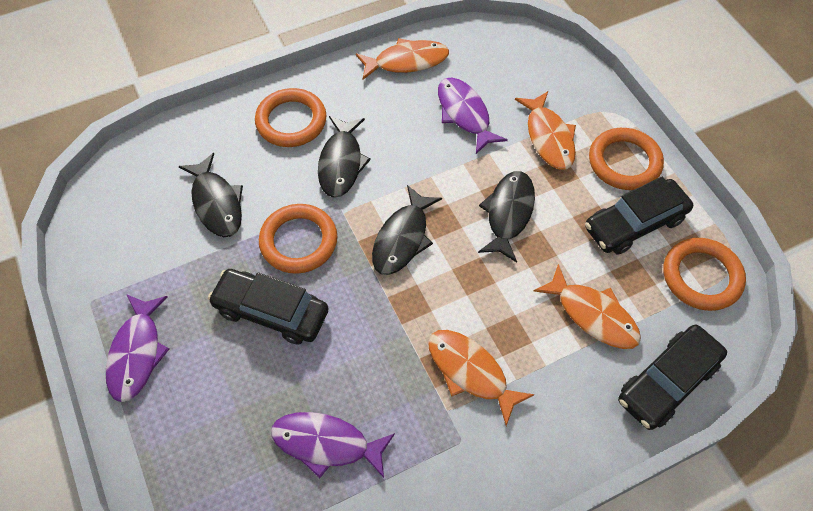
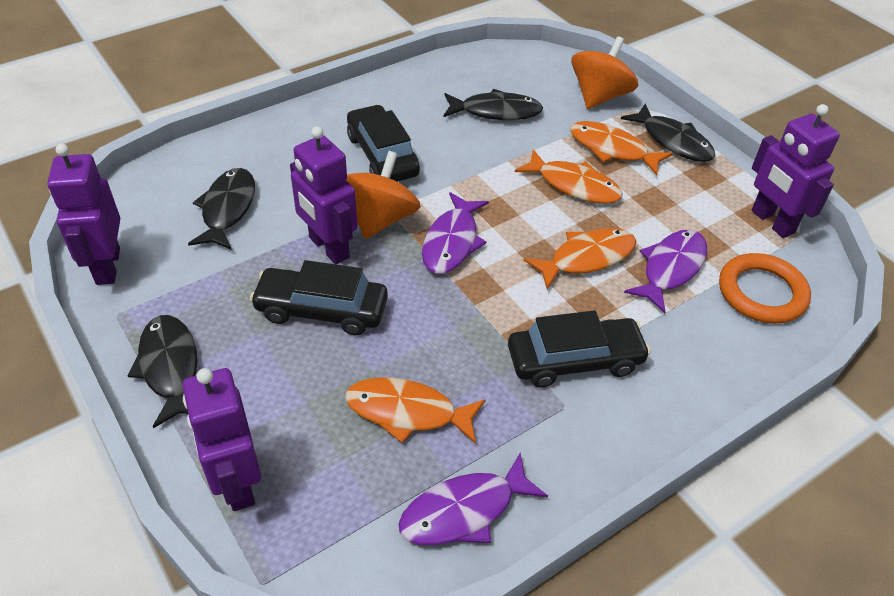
orange ring: 4 -> 1
orange spinning top: 0 -> 2
purple robot: 0 -> 4

